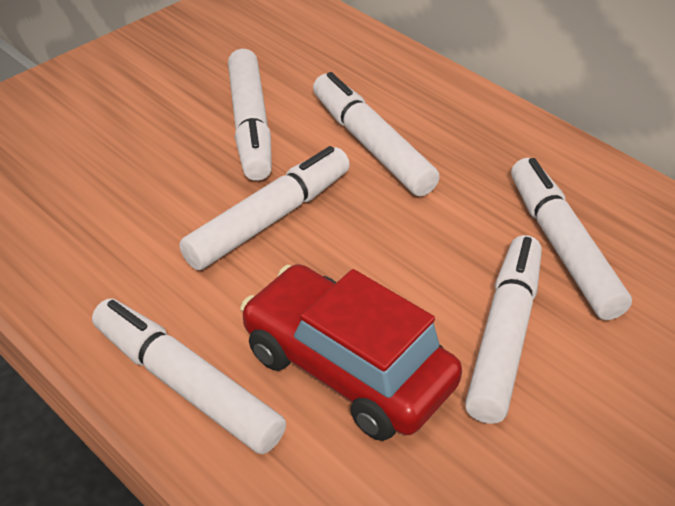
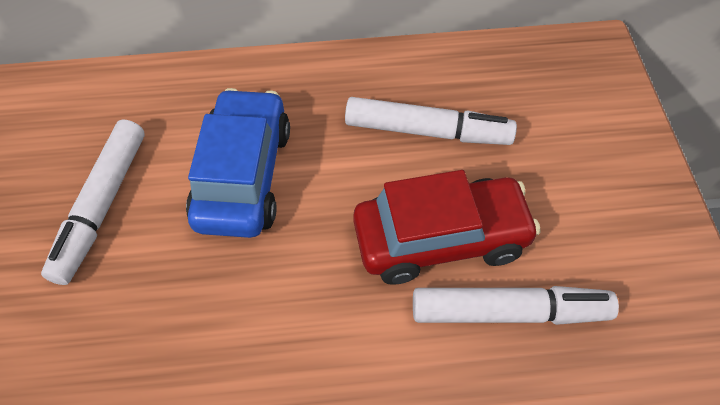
blue car: 0 -> 1
white marker: 6 -> 3

